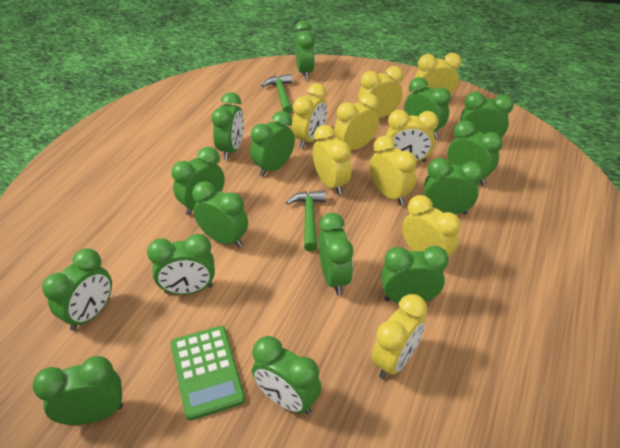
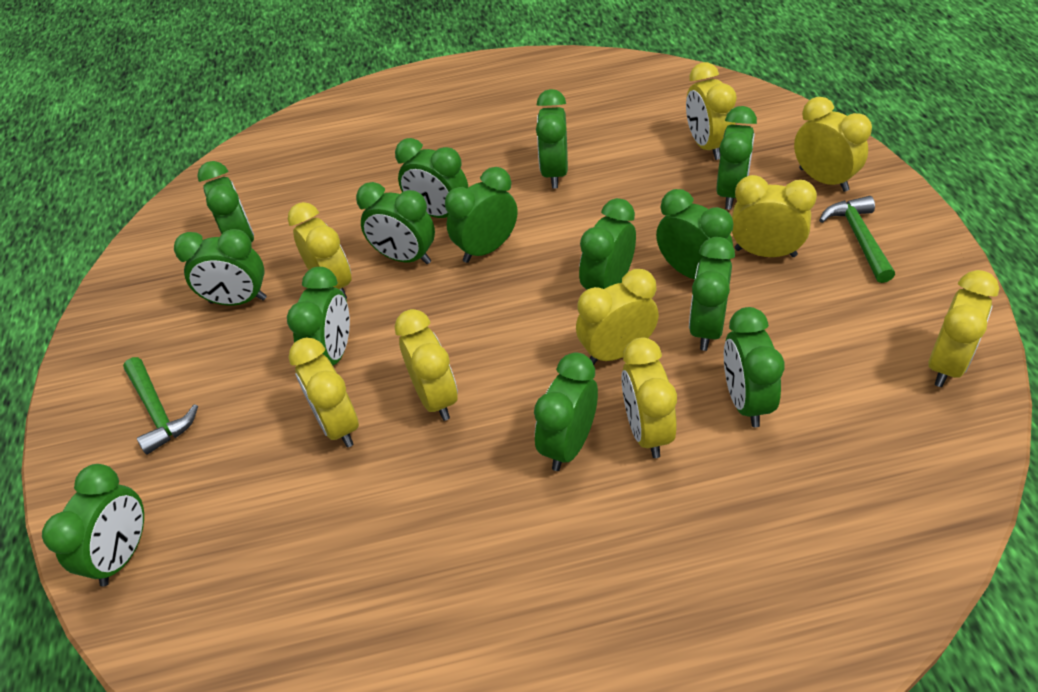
green calculator: 1 -> 0
green clock: 15 -> 14

